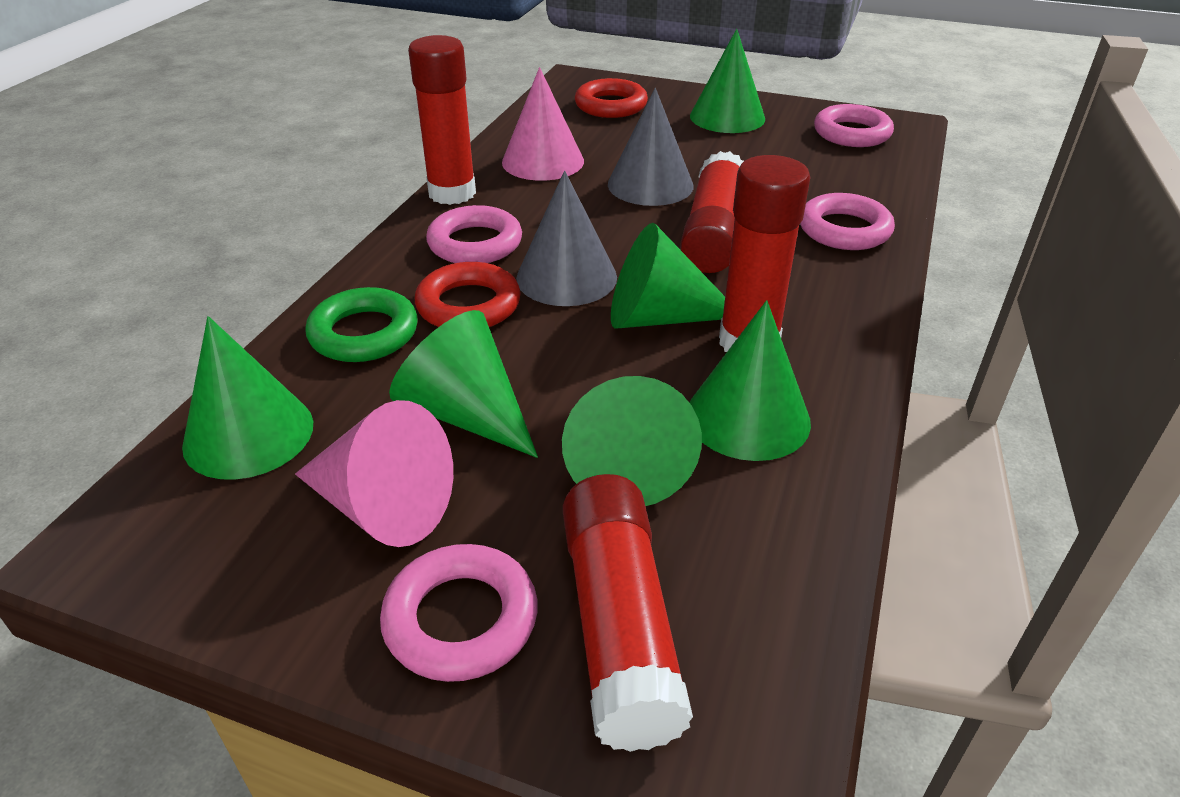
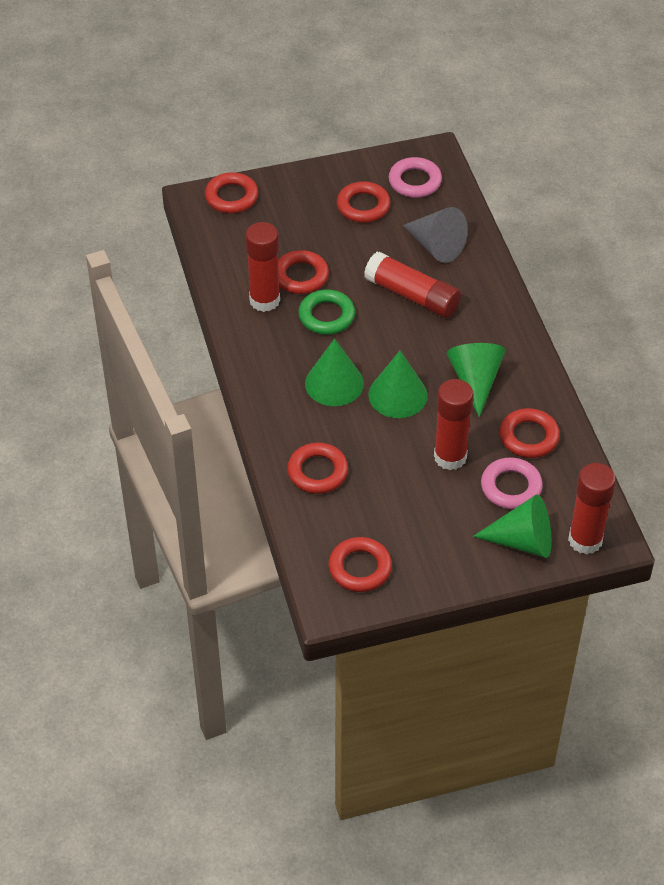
green cone: 6 -> 4
grey cone: 2 -> 1
pink cone: 2 -> 0
pink ring: 4 -> 2
red ring: 2 -> 6

